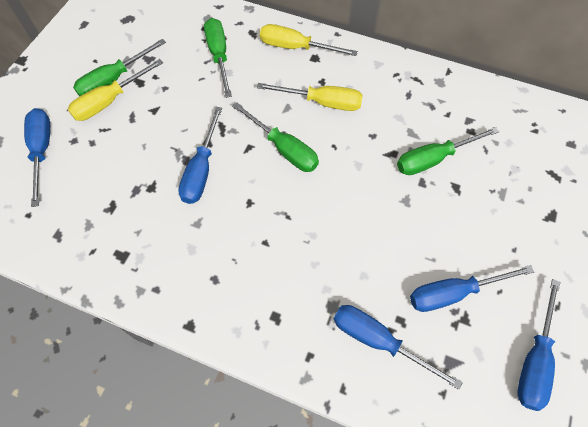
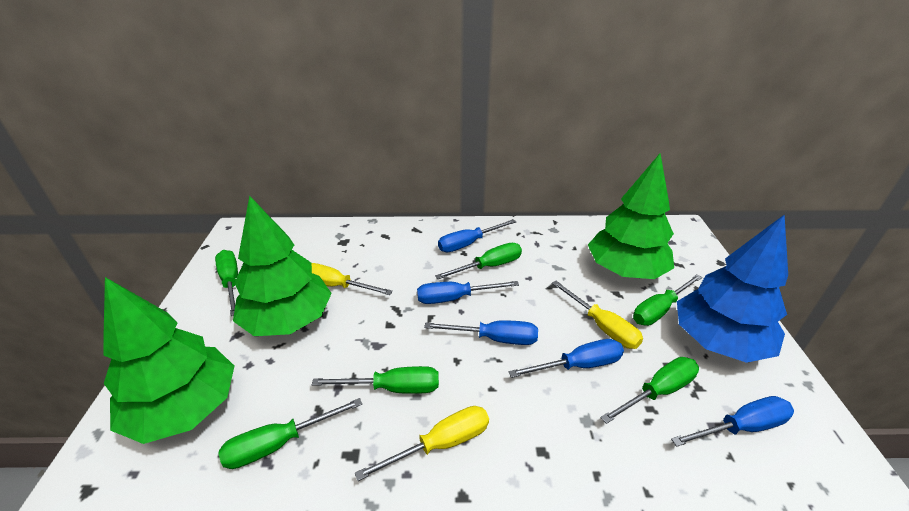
blue tree: 0 -> 1
green screwdriver: 4 -> 6
green tree: 0 -> 3

